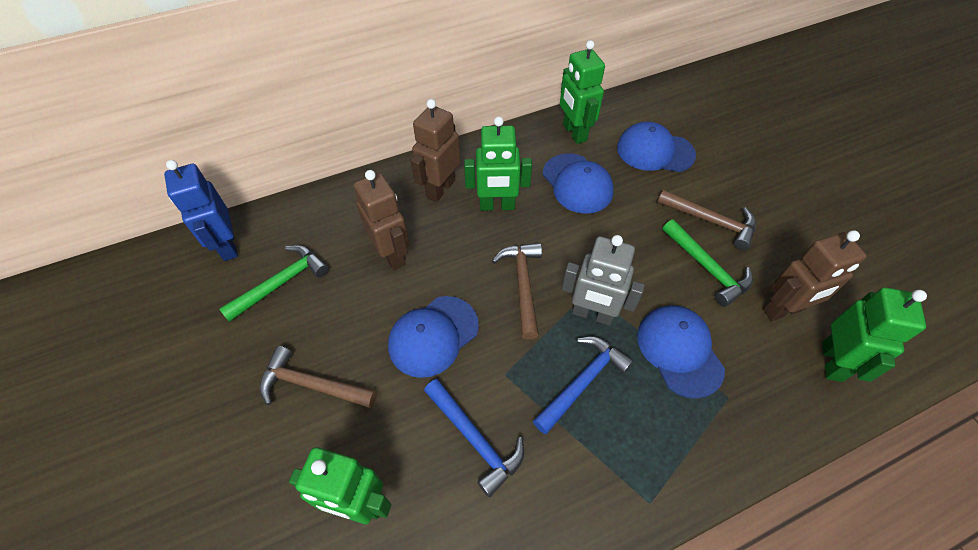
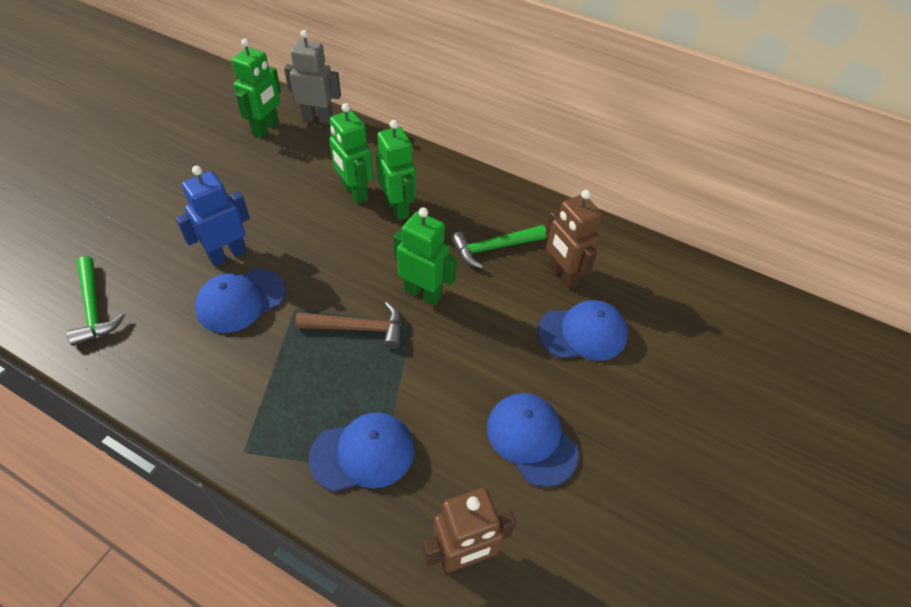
blue hammer: 2 -> 0
brown hammer: 3 -> 1
brown robot: 3 -> 2

